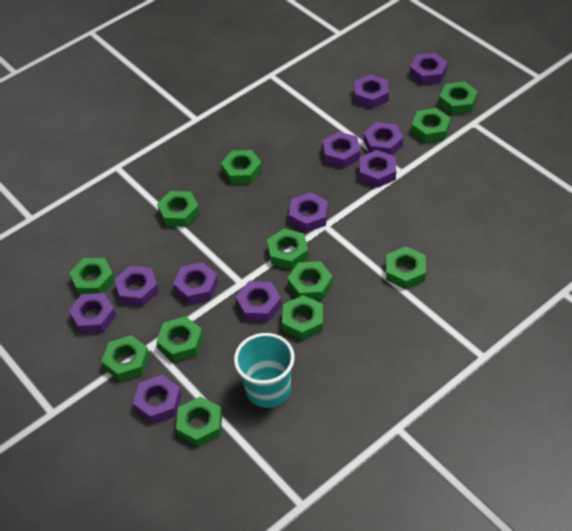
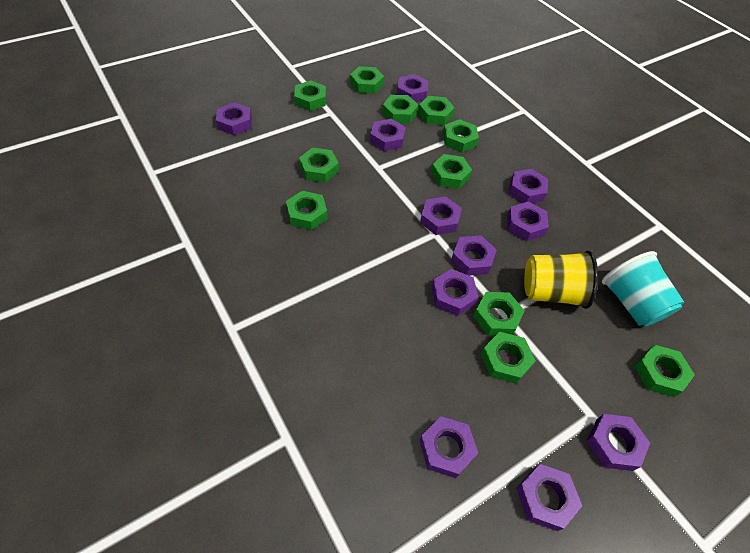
green nut: 12 -> 11
yellow cup: 0 -> 1

